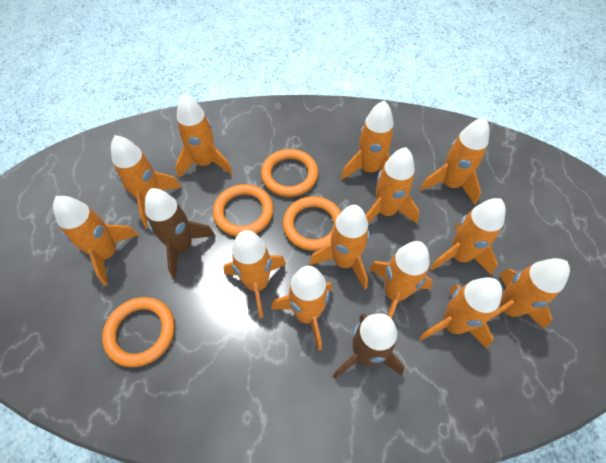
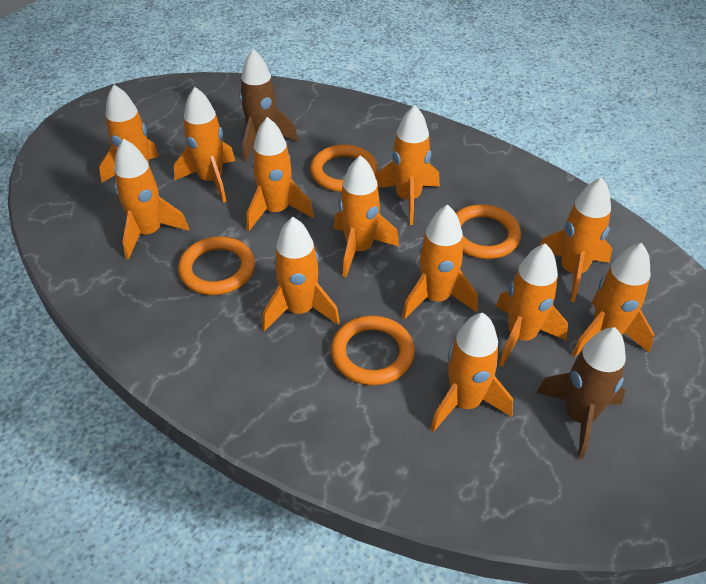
orange rocket: 13 -> 12

